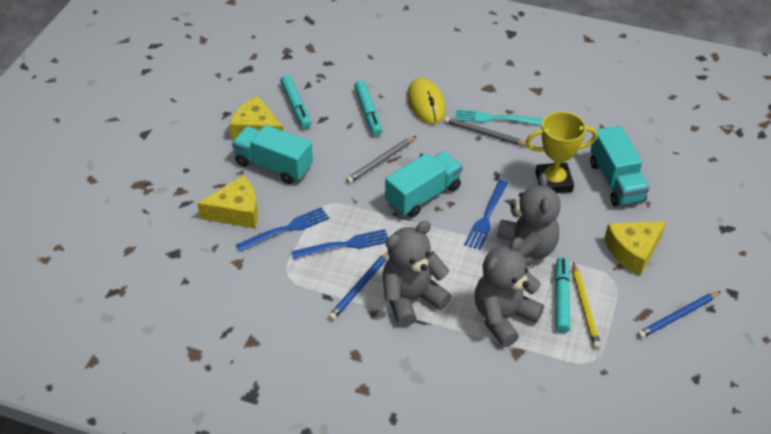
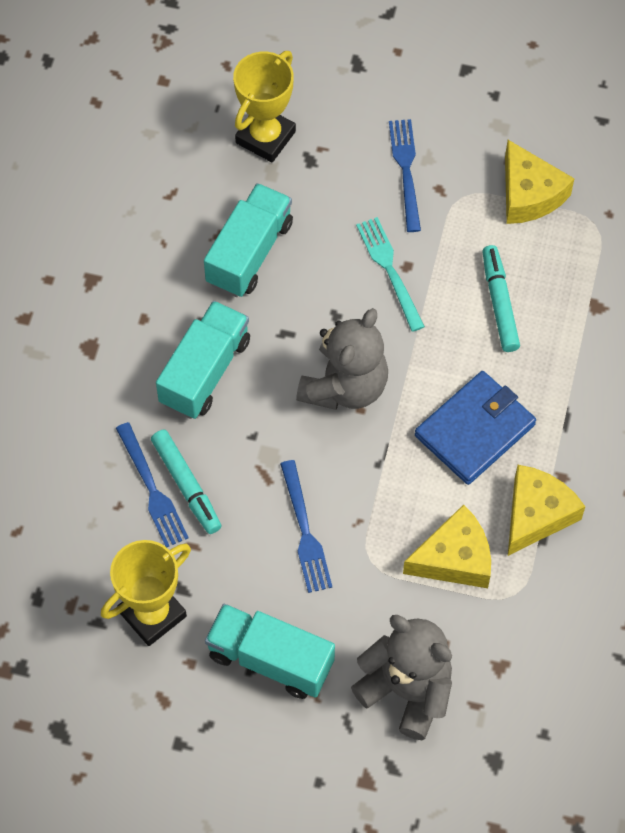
blue pencil: 2 -> 0
blue wallet: 0 -> 1
grey pencil: 2 -> 0
grey teddy bear: 3 -> 2
turquoise marker: 3 -> 2
yellow mouse: 1 -> 0
yellow pencil: 1 -> 0
yellow trophy: 1 -> 2

